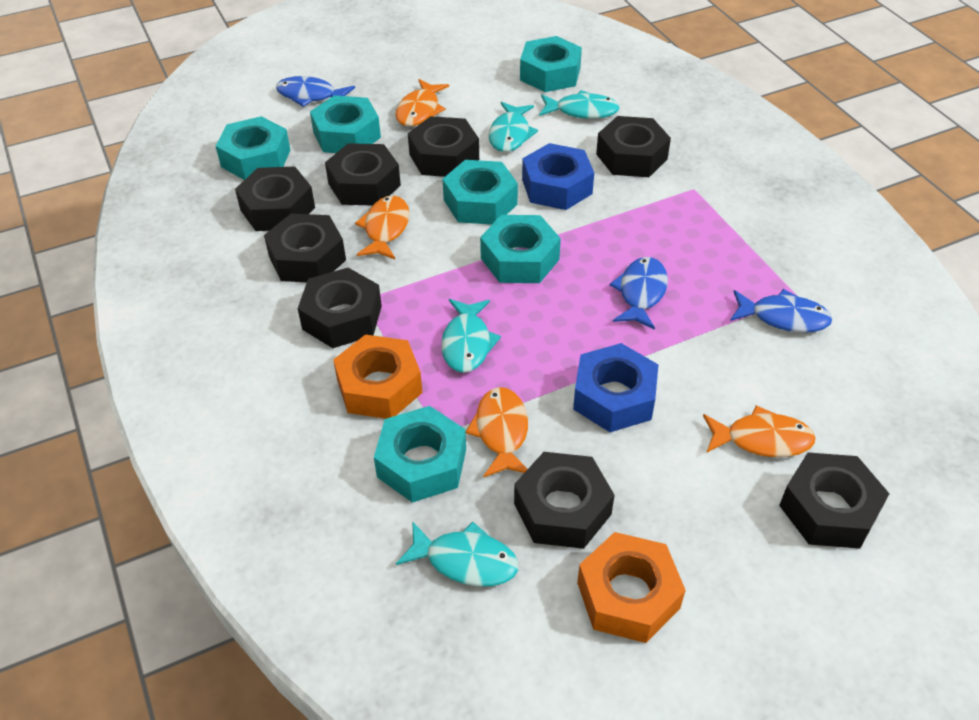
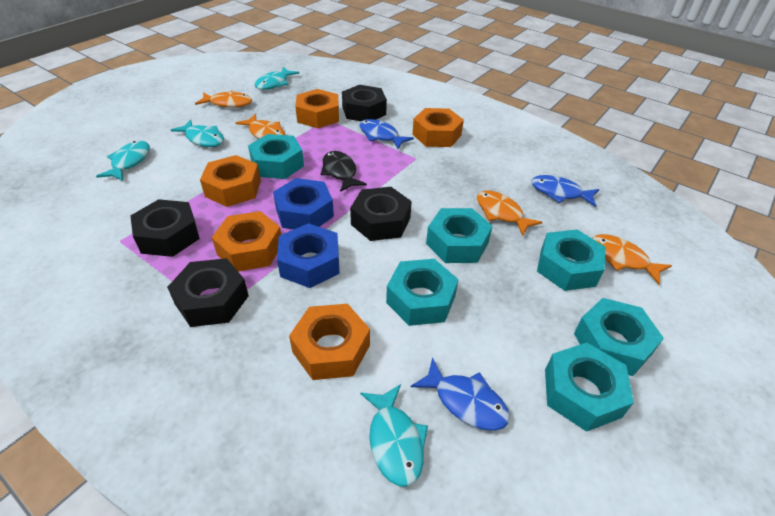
black fish: 0 -> 1
black nut: 8 -> 4
orange nut: 2 -> 5

